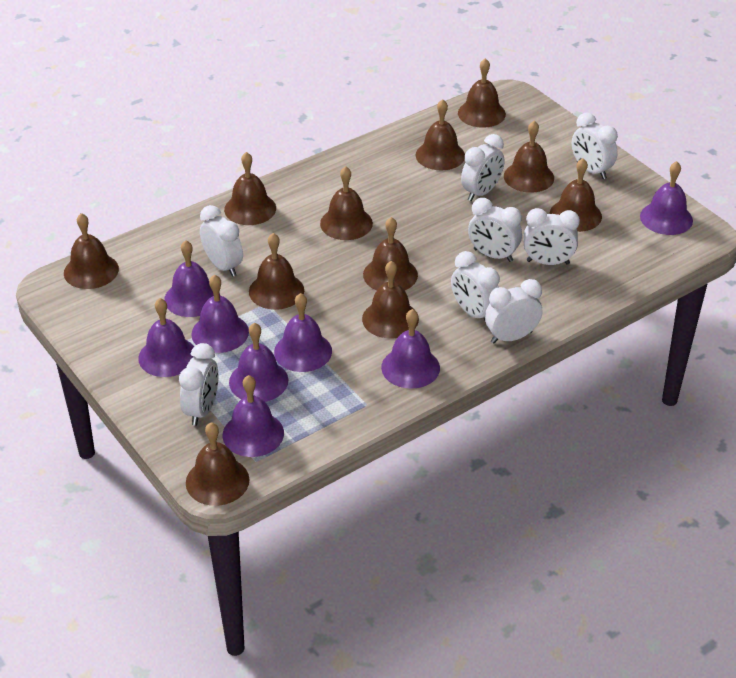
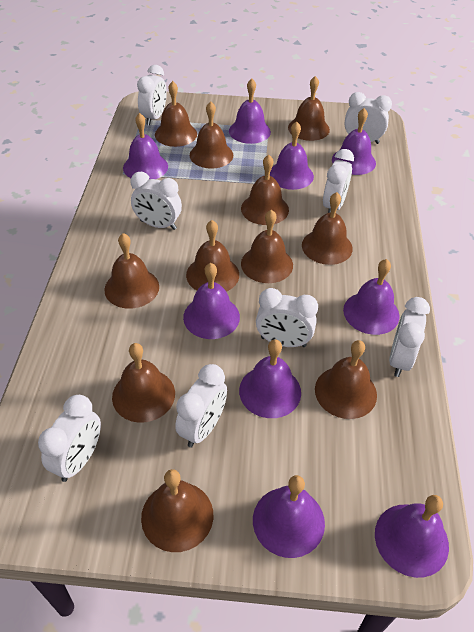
purple bell: 8 -> 9

